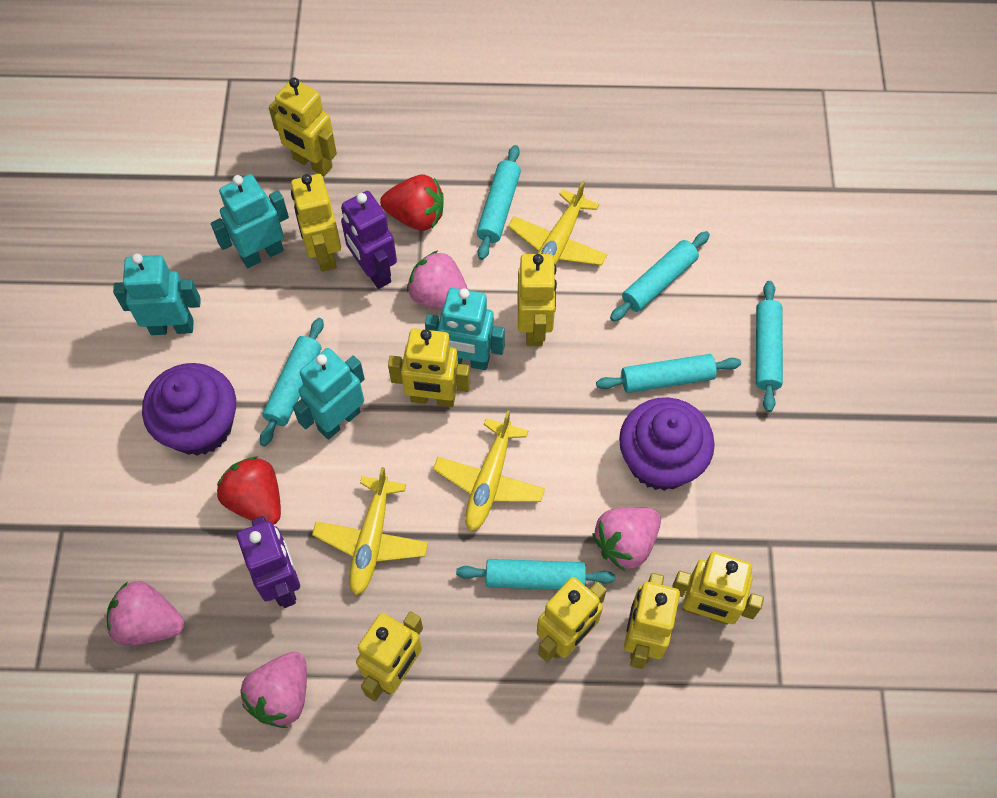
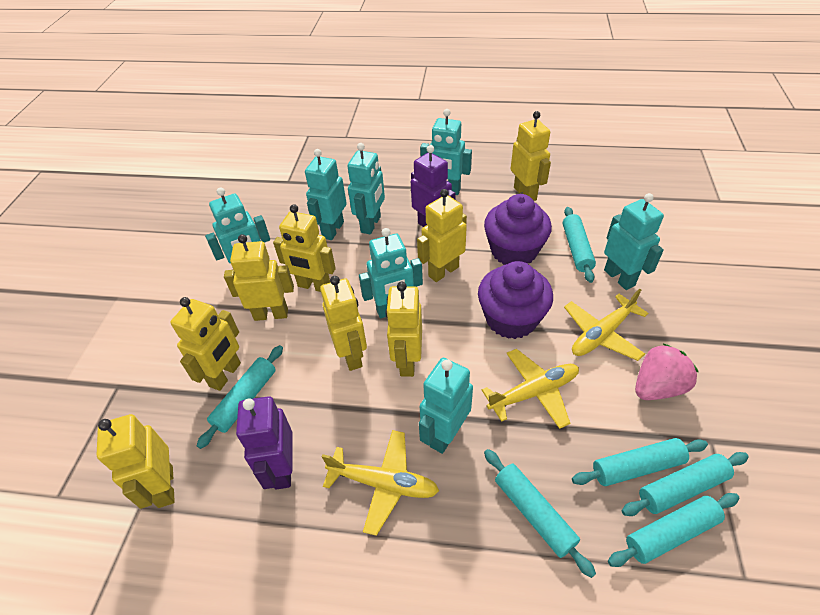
pink strawberry: 4 -> 1
red strawberry: 2 -> 0
turquoise robot: 4 -> 7

